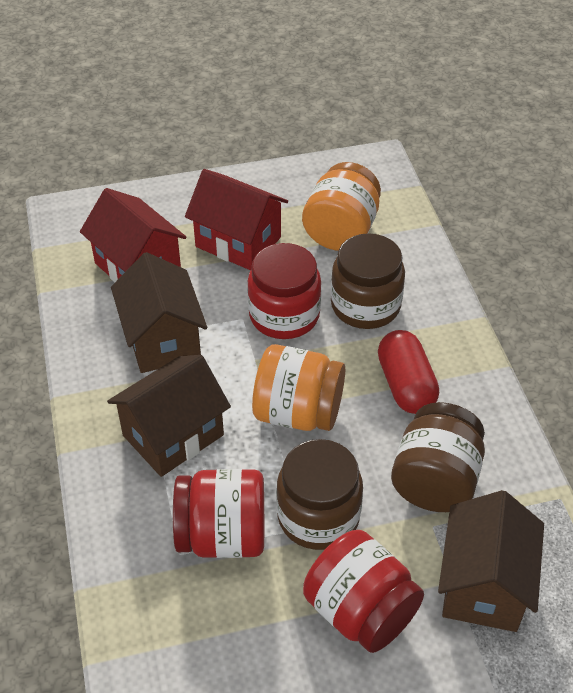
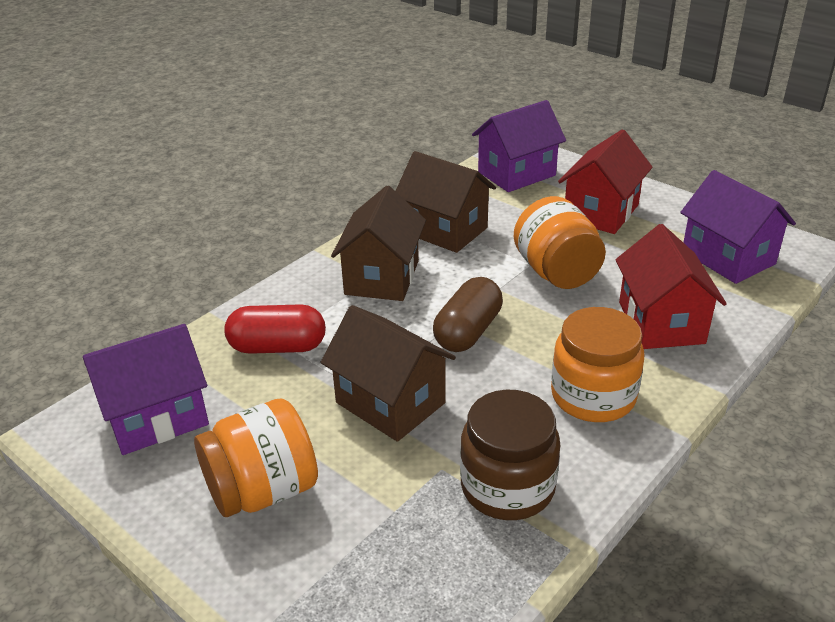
brown capsule: 0 -> 1
brown jar: 3 -> 1
orange jar: 2 -> 3
purple house: 0 -> 3
red jar: 3 -> 0

